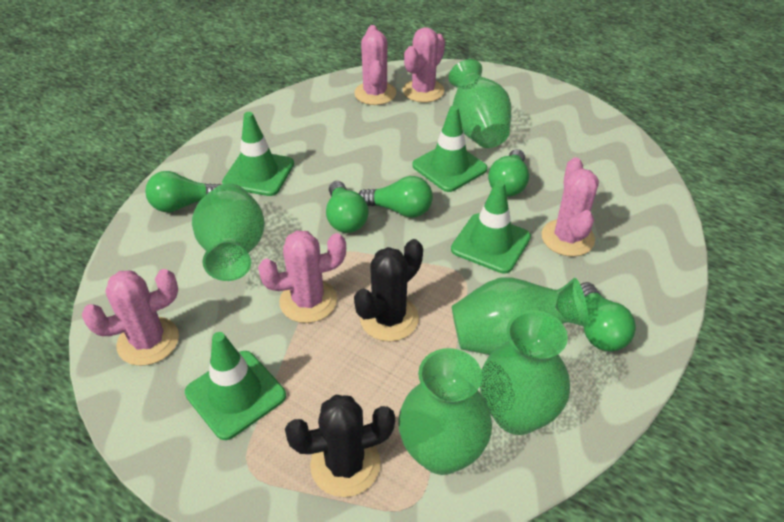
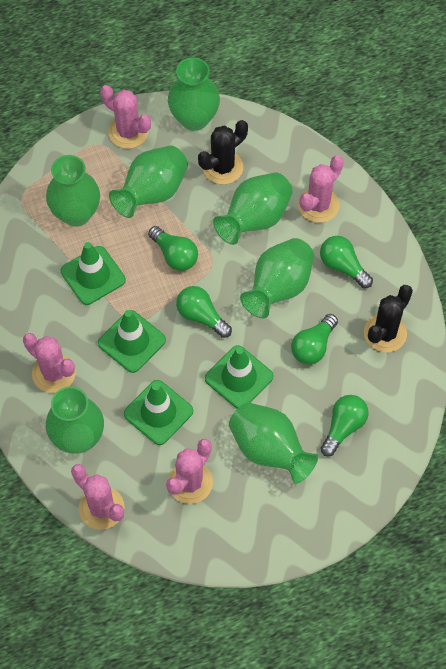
green vase: 5 -> 7

